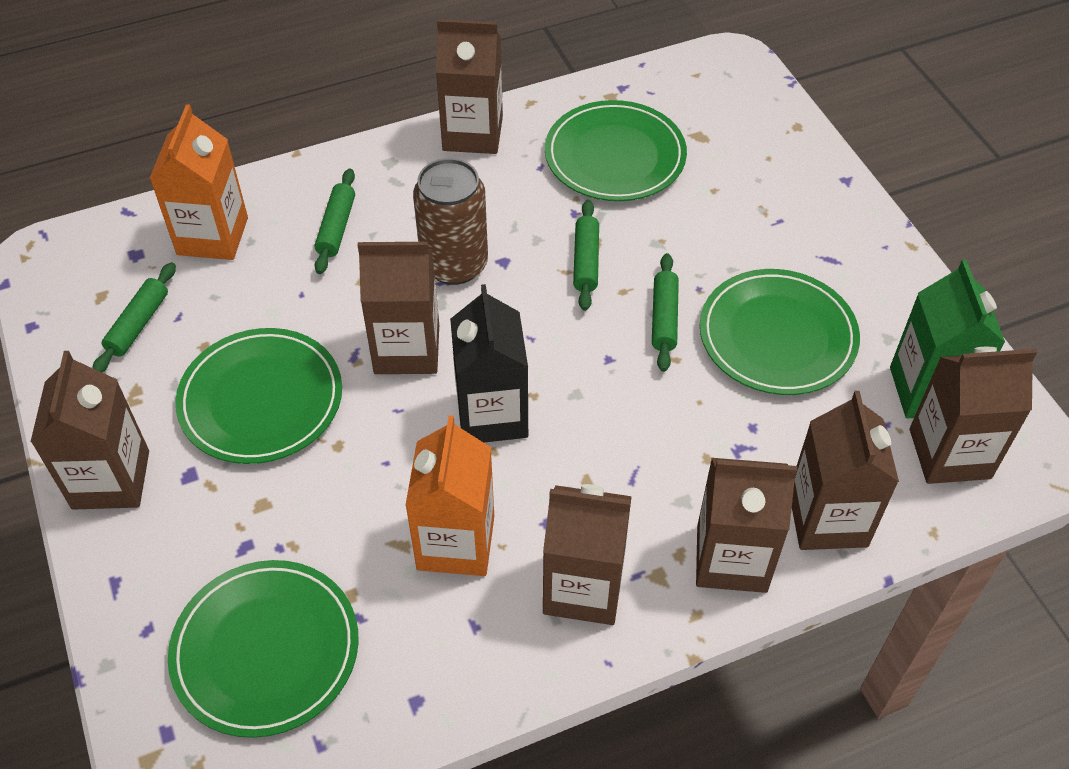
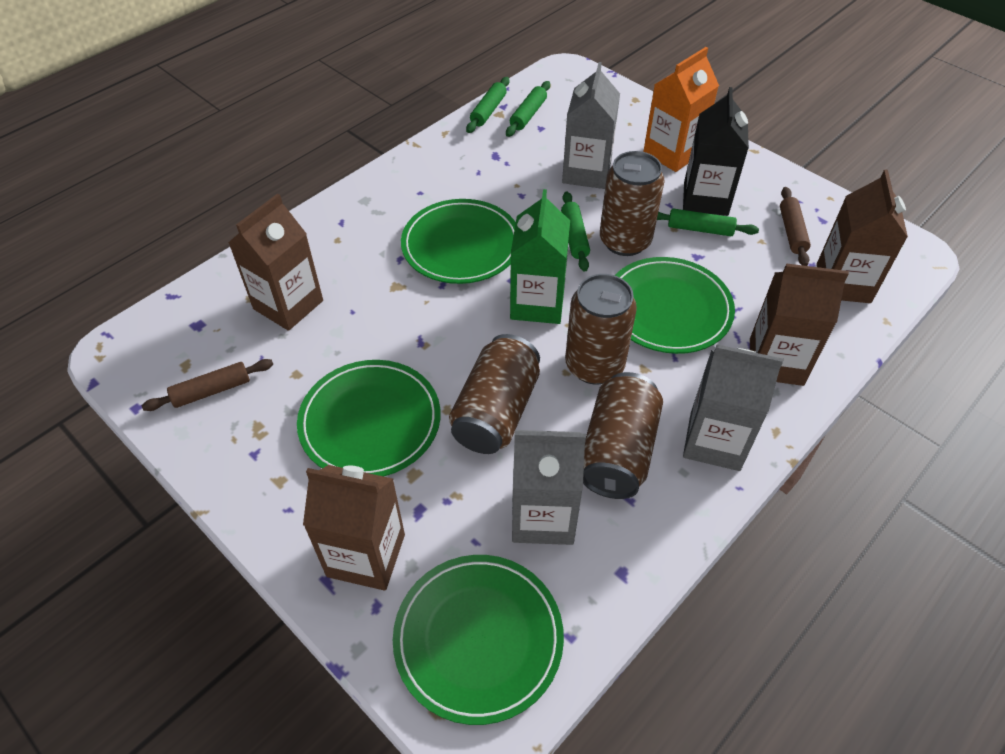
brown can: 1 -> 4
brown carton: 7 -> 4
brown rolling pin: 0 -> 2
grey carton: 0 -> 3
orange carton: 2 -> 1

